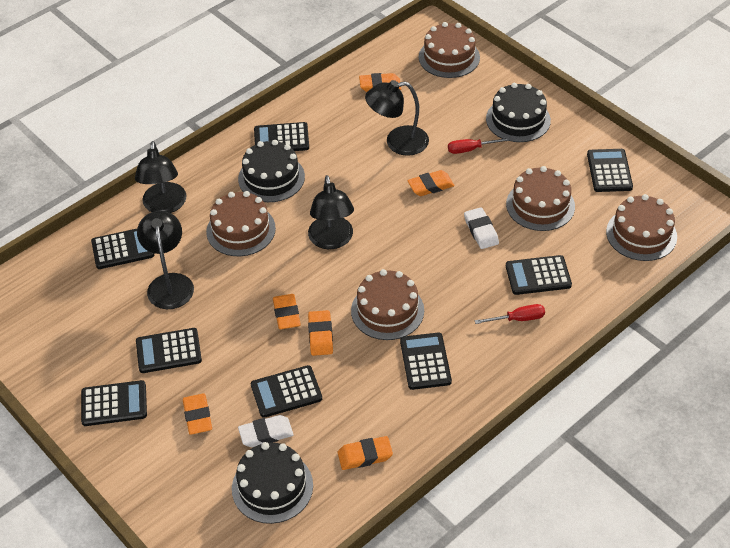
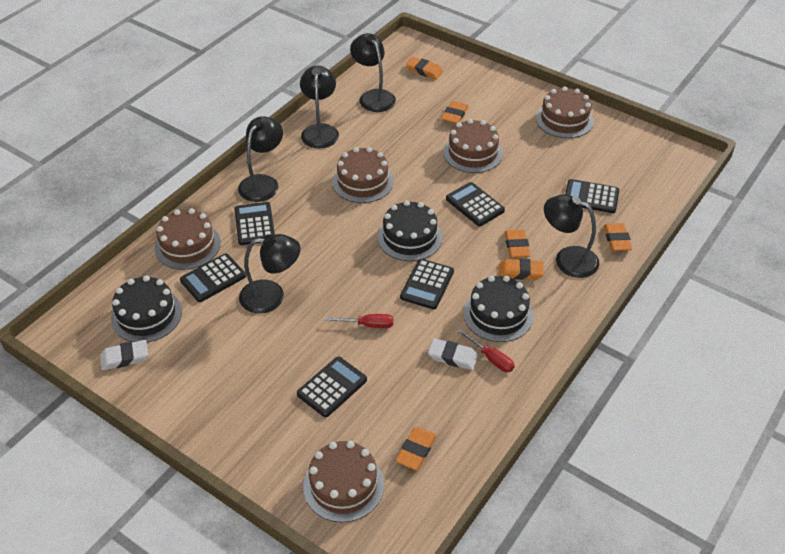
black calculator: 8 -> 6
black lamp: 4 -> 5

